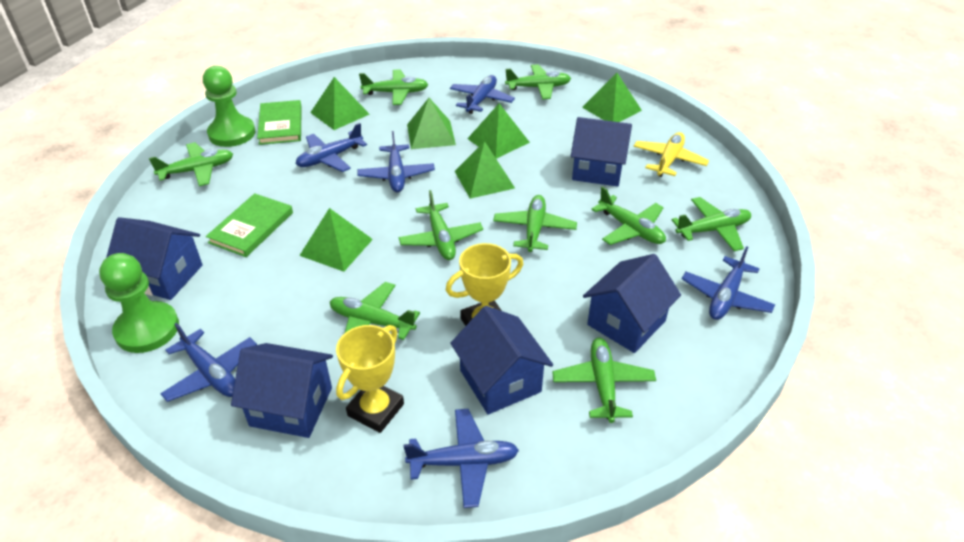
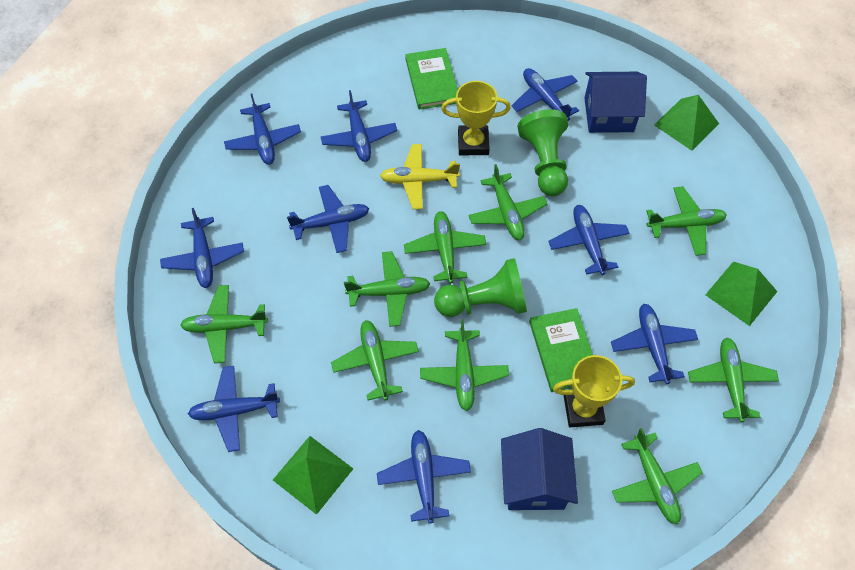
blue house: 5 -> 2
blue plane: 6 -> 9
green pyramid: 6 -> 3

